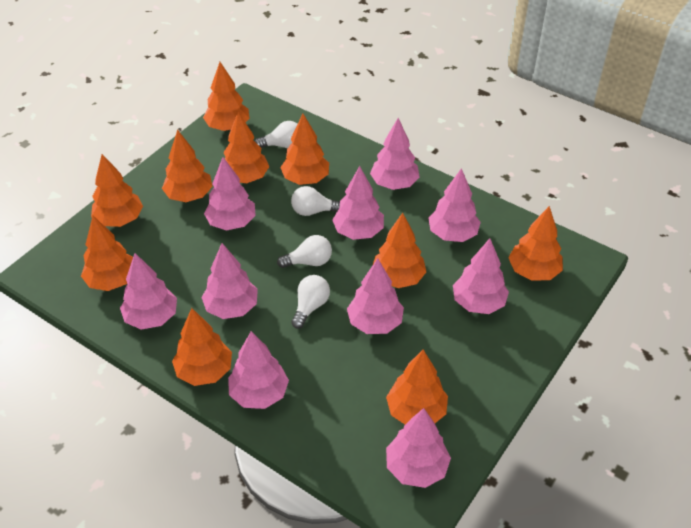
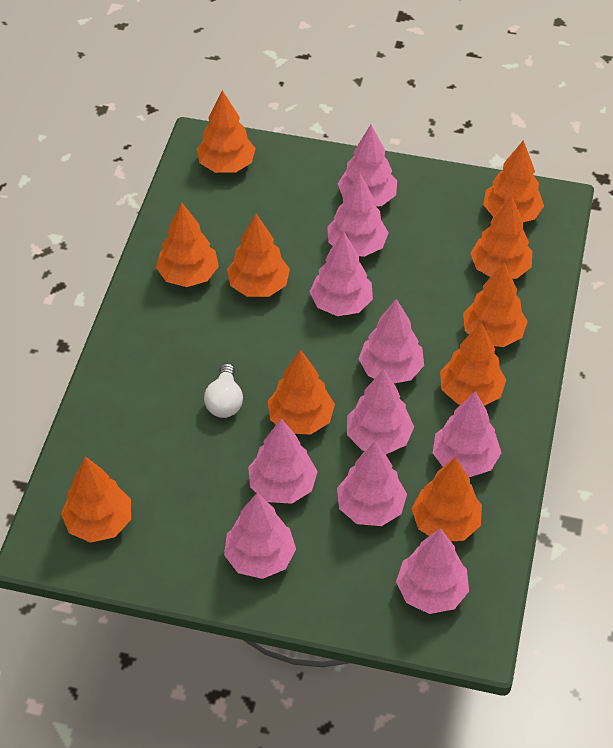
white light bulb: 4 -> 1

